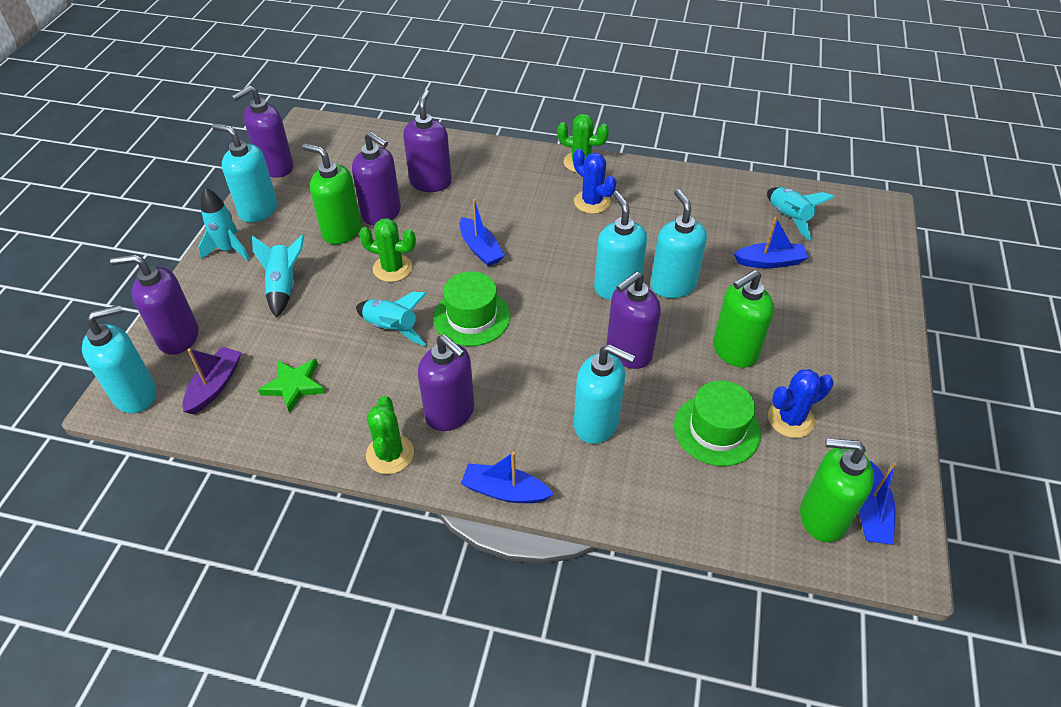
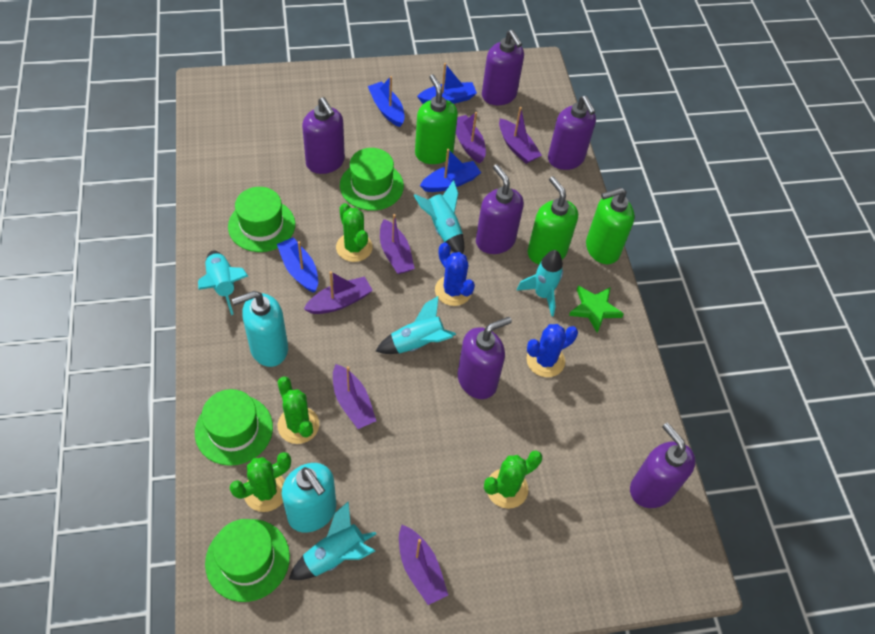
green cactus: 3 -> 4
green hat: 2 -> 4
purple boat: 1 -> 6
turquoise rocket: 4 -> 5
turquoise soap dispenser: 5 -> 2

